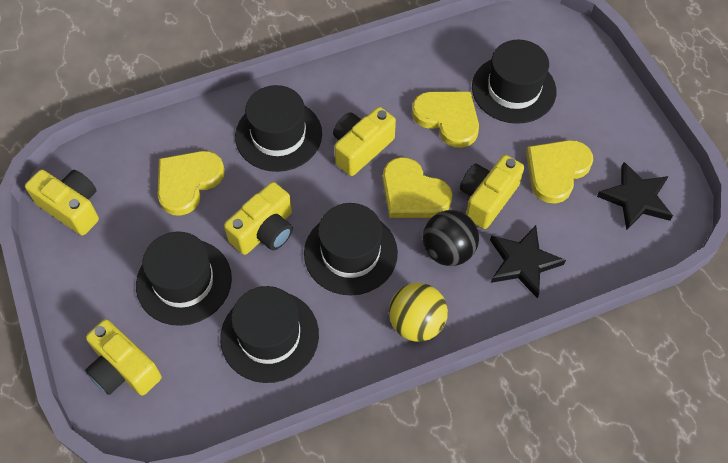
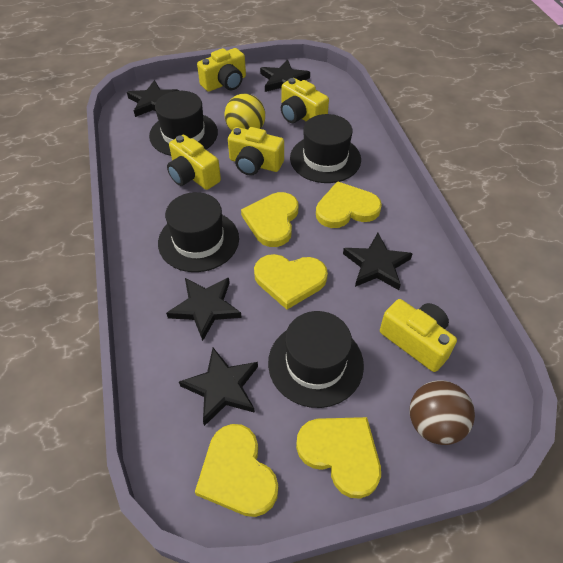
black ball: 1 -> 0
black hat: 5 -> 4
black star: 2 -> 5
brown ball: 0 -> 1
yellow heart: 4 -> 5

